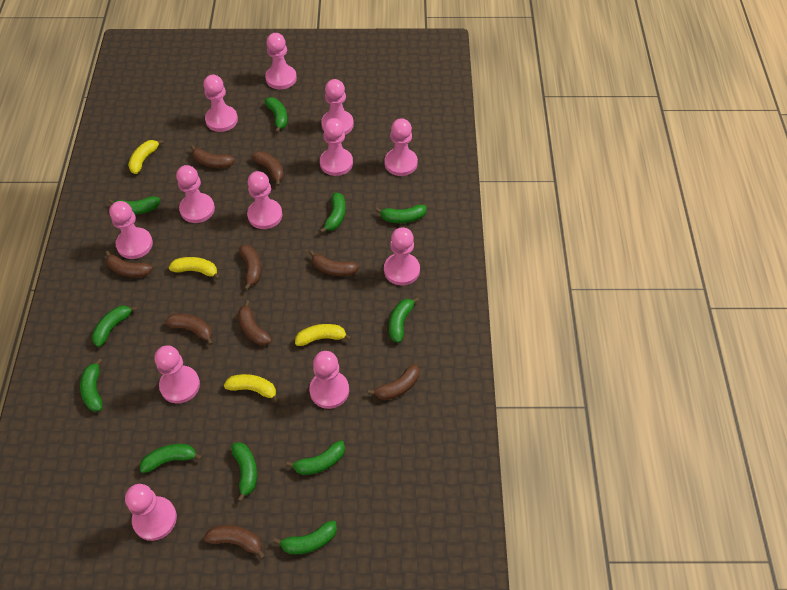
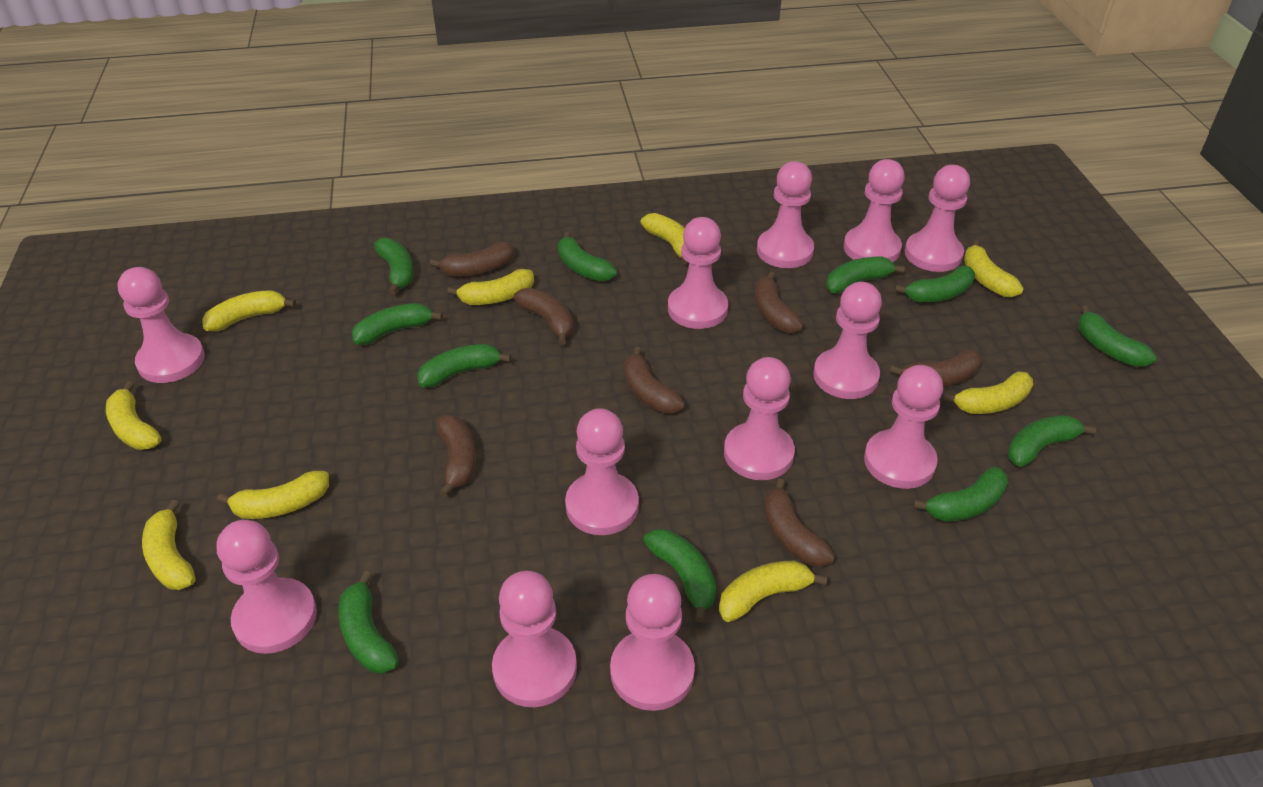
brown banana: 9 -> 7
yellow banana: 4 -> 9

